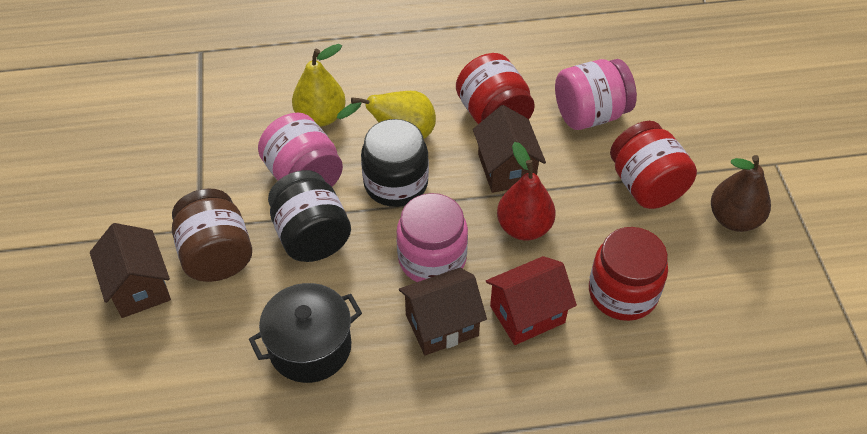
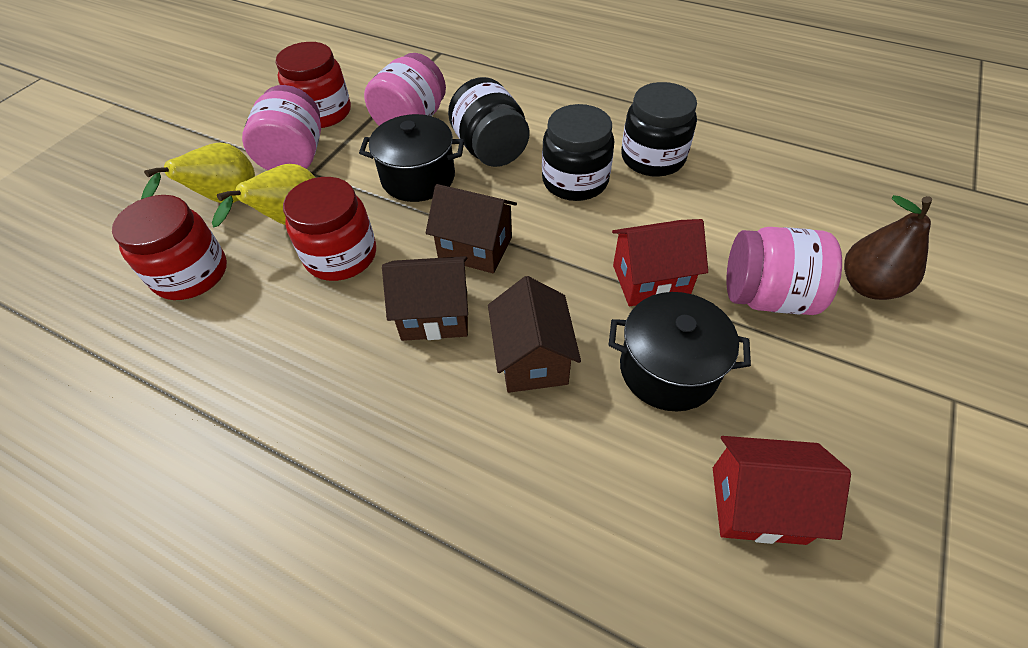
black jar: 2 -> 3
black pot: 1 -> 2
brown jar: 1 -> 0
red house: 1 -> 2
red pear: 1 -> 0

